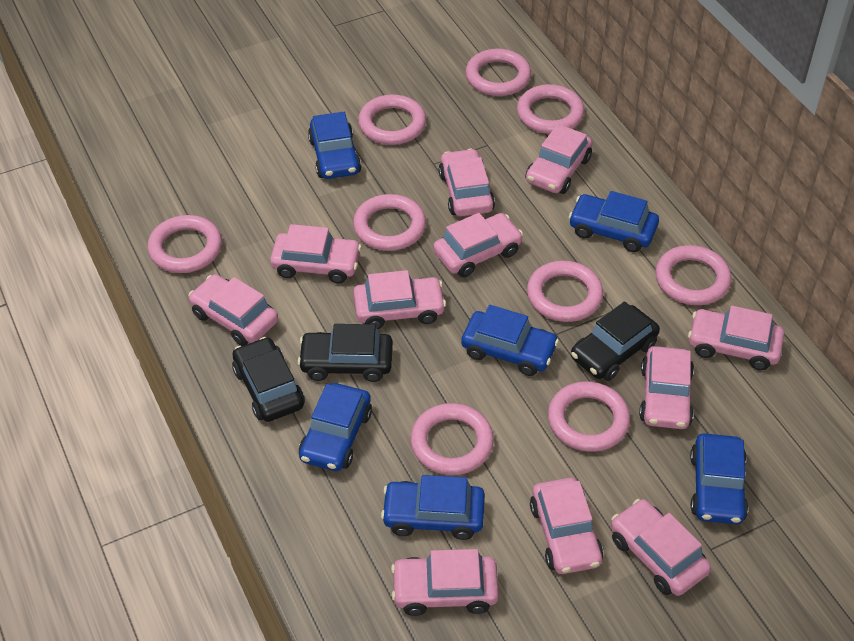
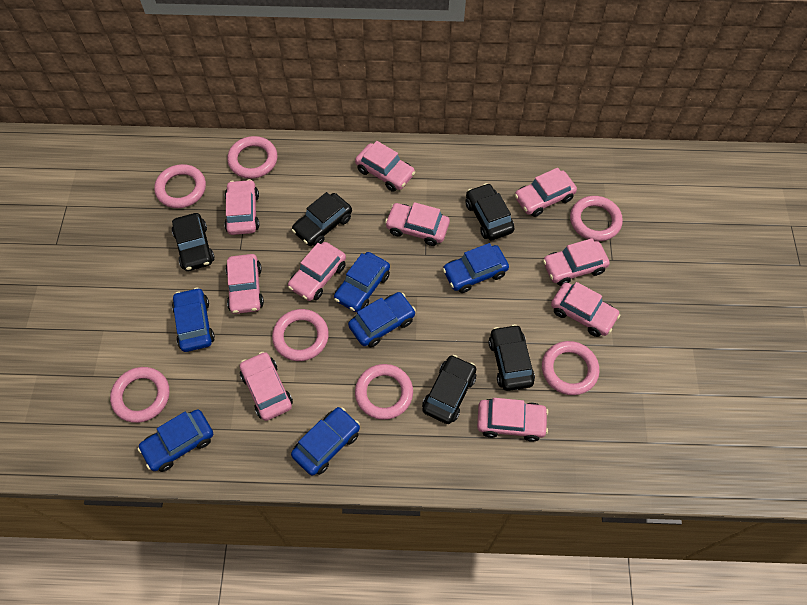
black car: 3 -> 5
pink car: 11 -> 10
pink ring: 9 -> 7

